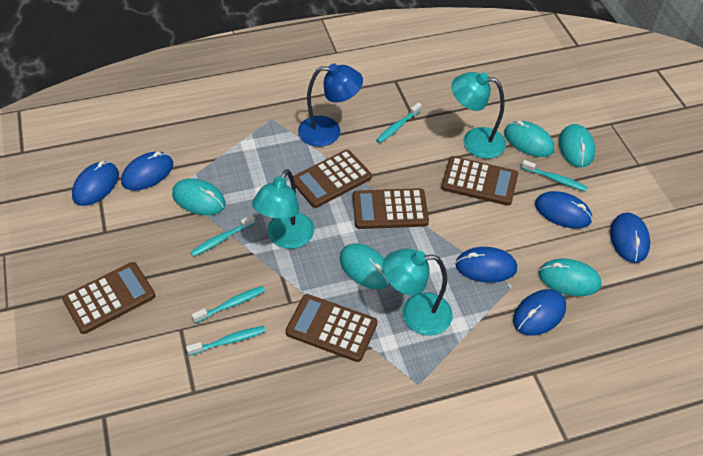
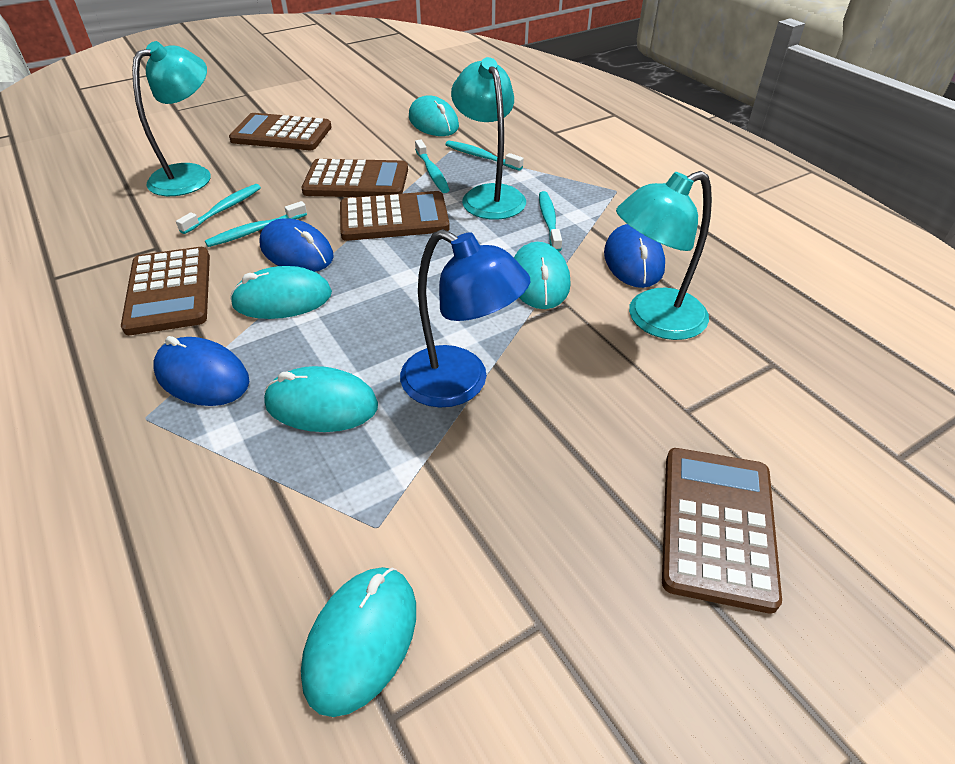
blue mouse: 6 -> 3

